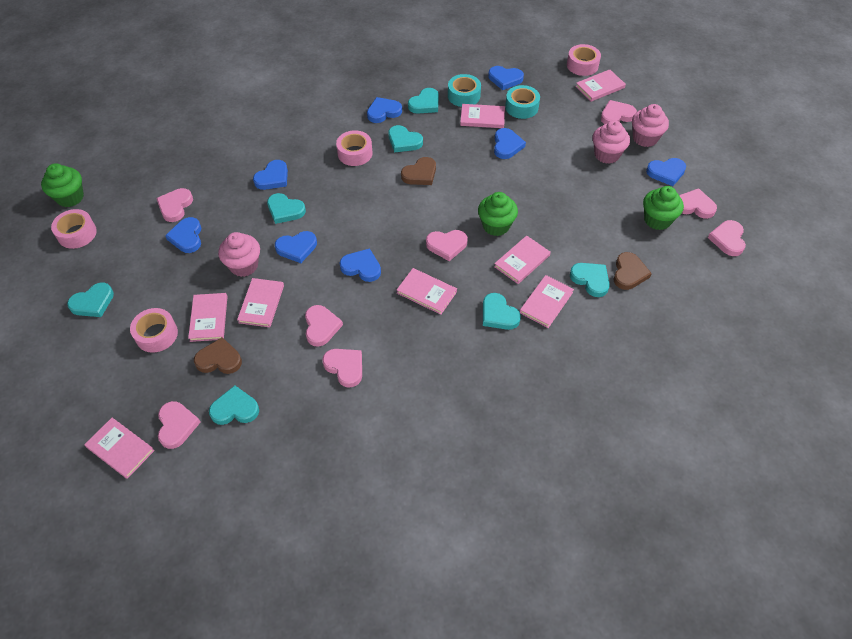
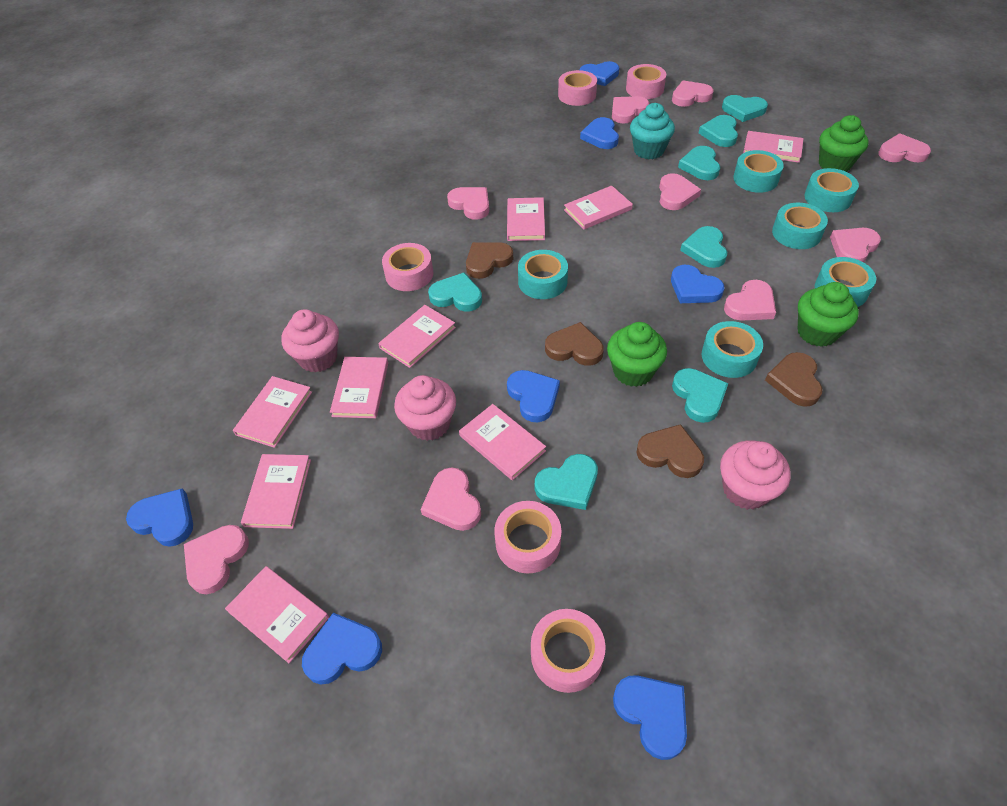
blue heart: 8 -> 7
brown heart: 3 -> 4
pink book: 8 -> 9
pink heart: 8 -> 9
pink tape: 4 -> 5
turquoise cupcake: 0 -> 1
turquoise tape: 2 -> 6

